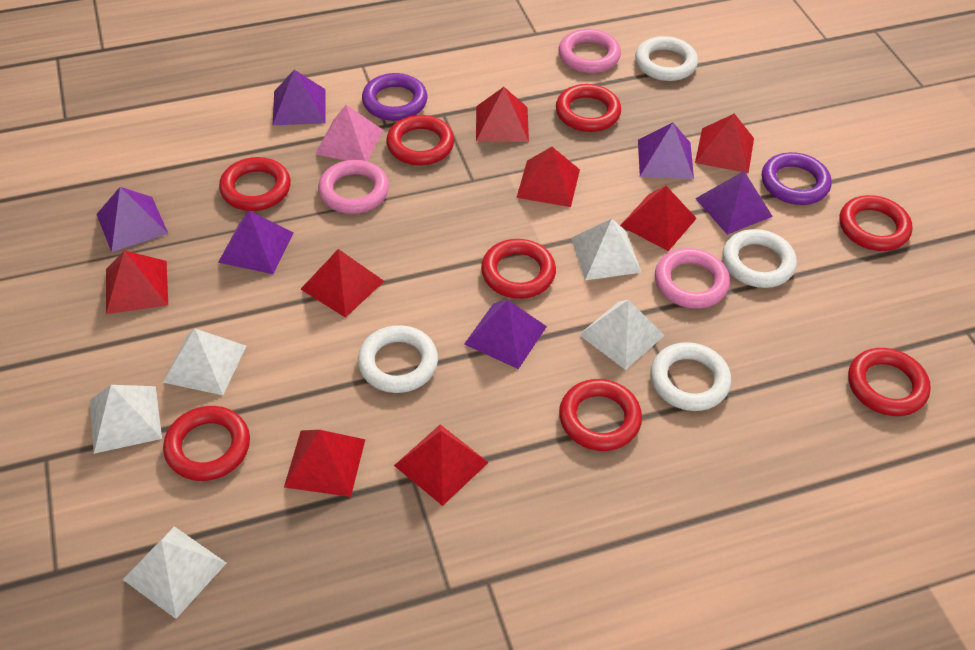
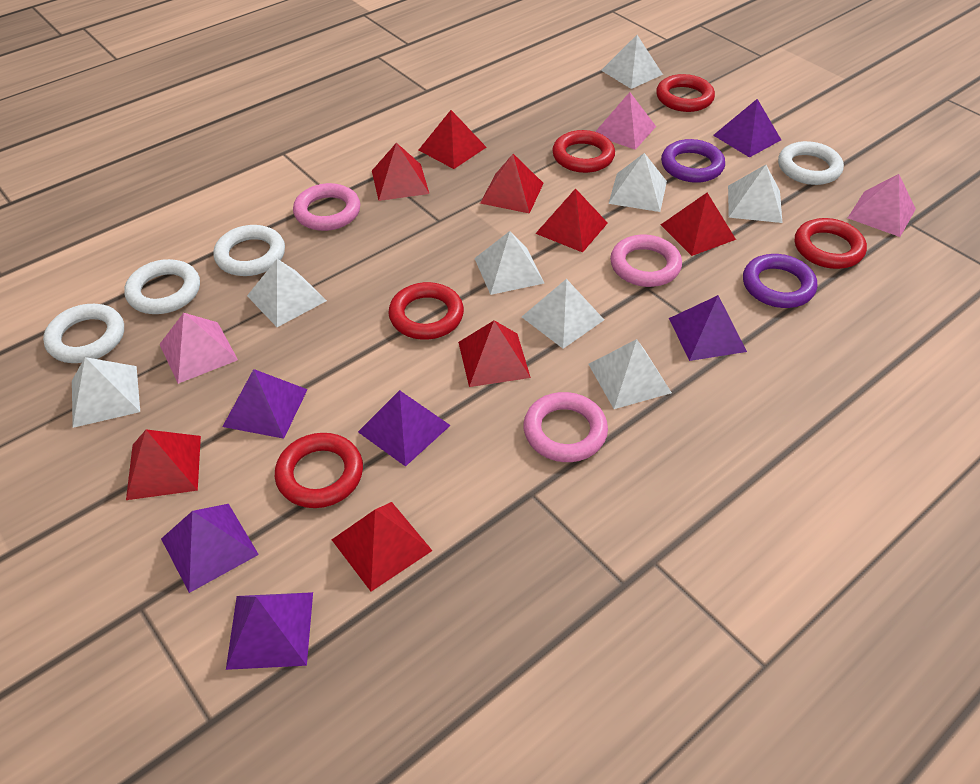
pink pyramid: 1 -> 3
red ring: 8 -> 5
white pyramid: 5 -> 8

